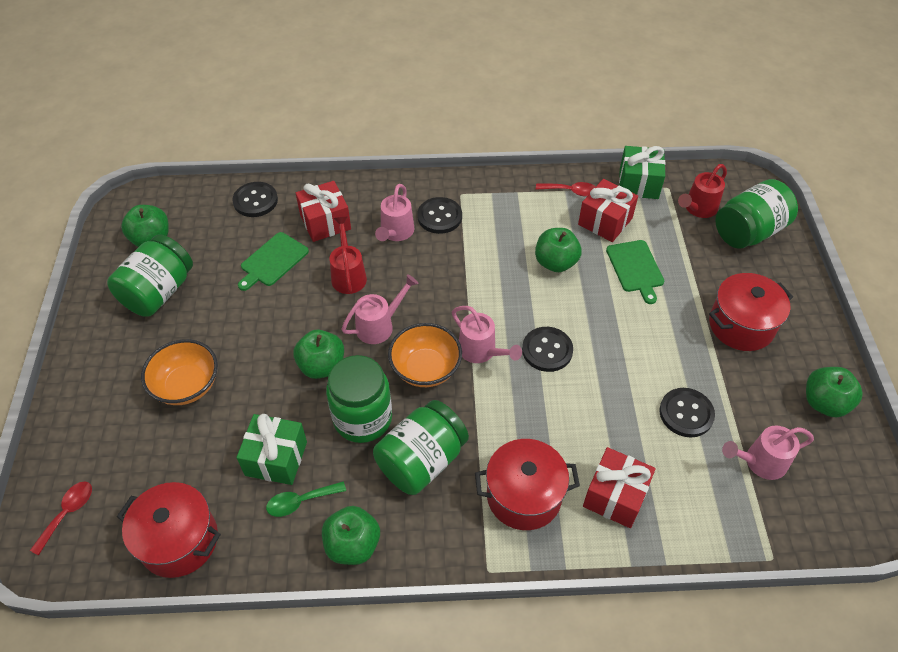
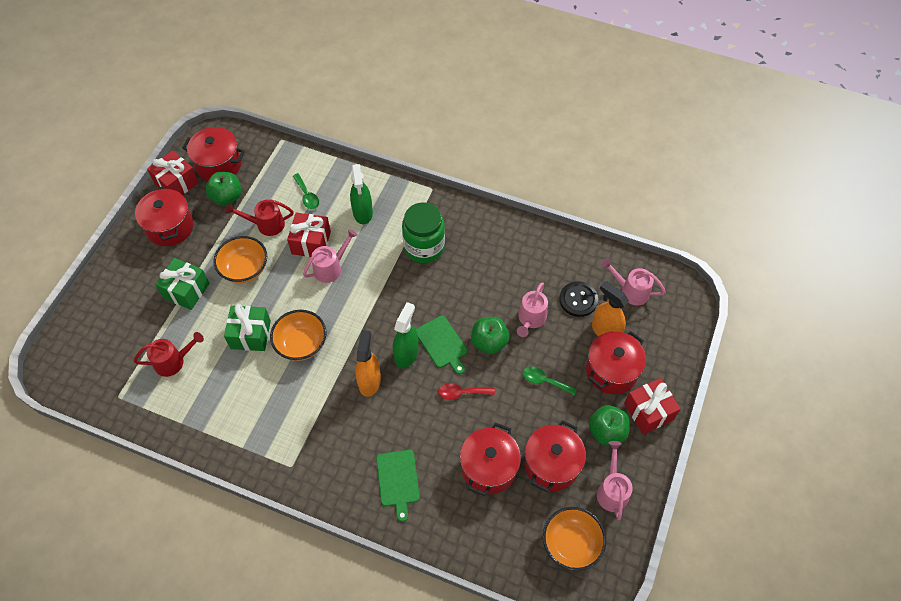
black button: 4 -> 1
green apple: 5 -> 3
green jar: 4 -> 1
green spoon: 1 -> 2
green spray bottle: 0 -> 2
orange bowl: 2 -> 3
orange spray bottle: 0 -> 2
red pot: 3 -> 5
red spoon: 2 -> 1

